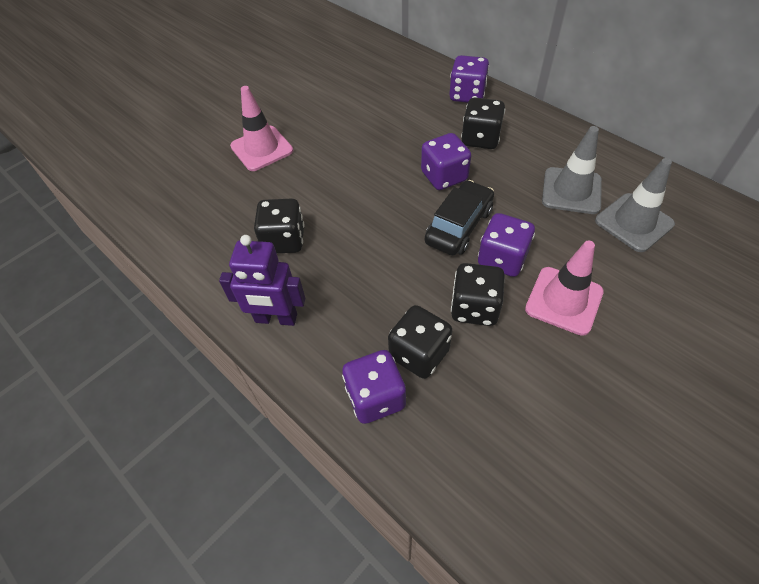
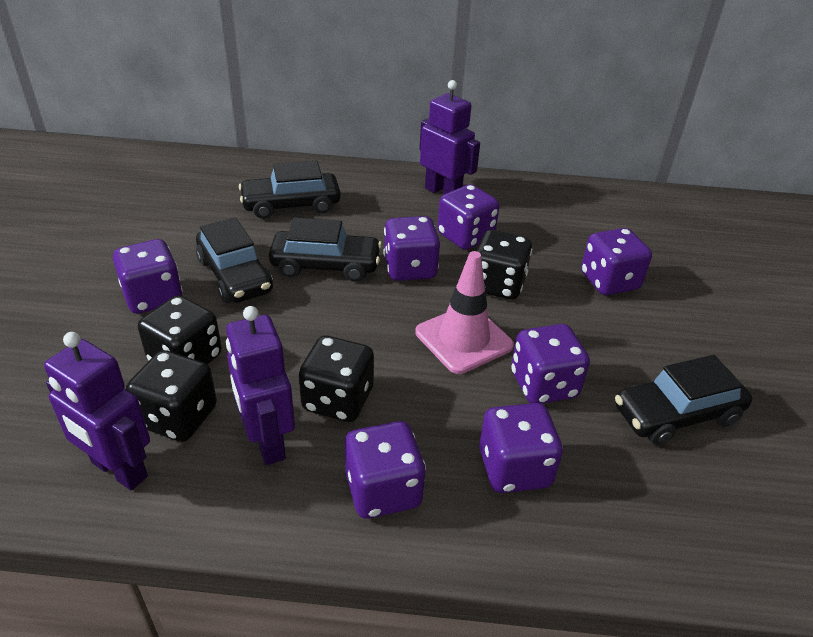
black car: 1 -> 4
grey traffic cone: 2 -> 0
pink traffic cone: 2 -> 1
purple dice: 4 -> 7
purple robot: 1 -> 3

